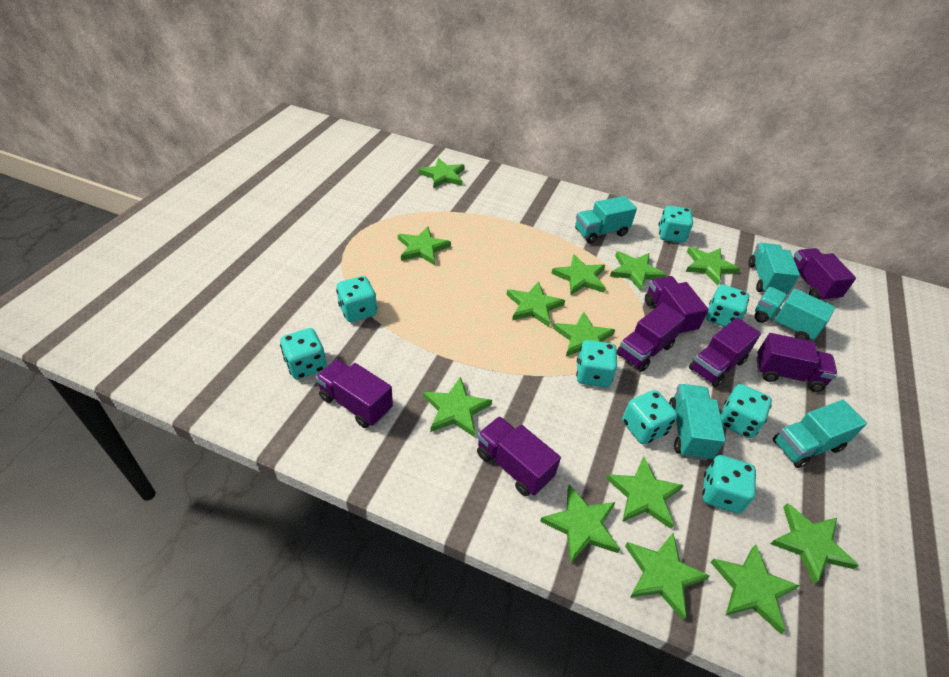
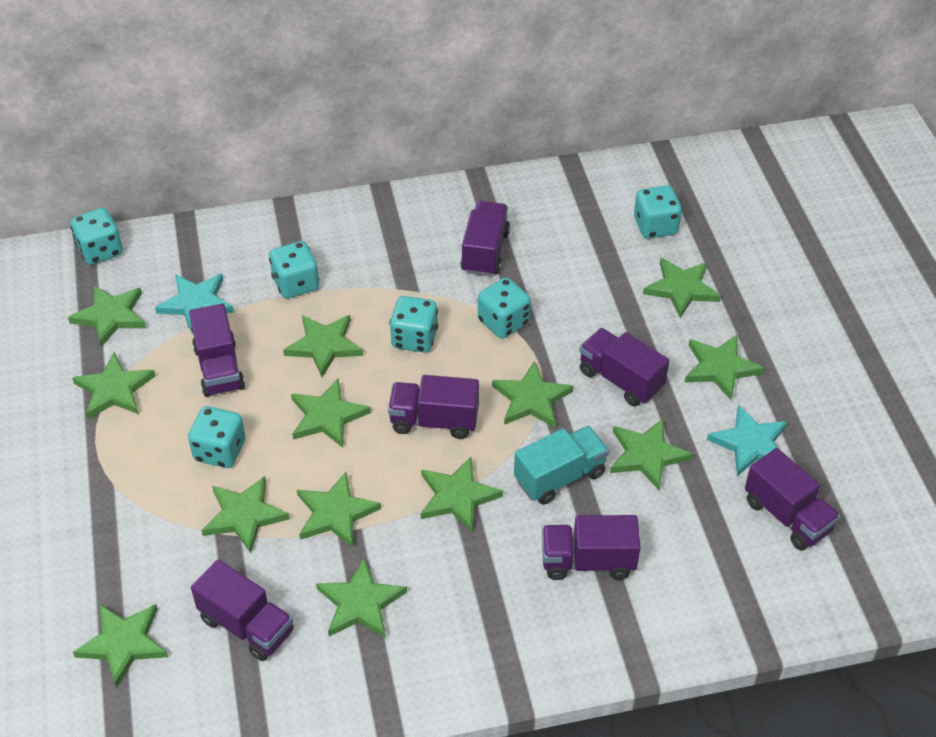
turquoise dice: 8 -> 6
turquoise star: 0 -> 2
turquoise truck: 5 -> 1

